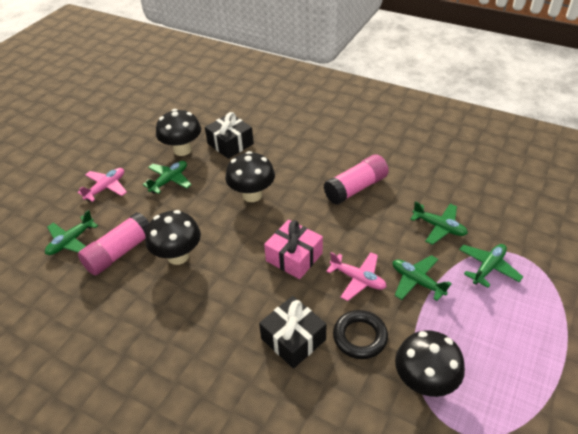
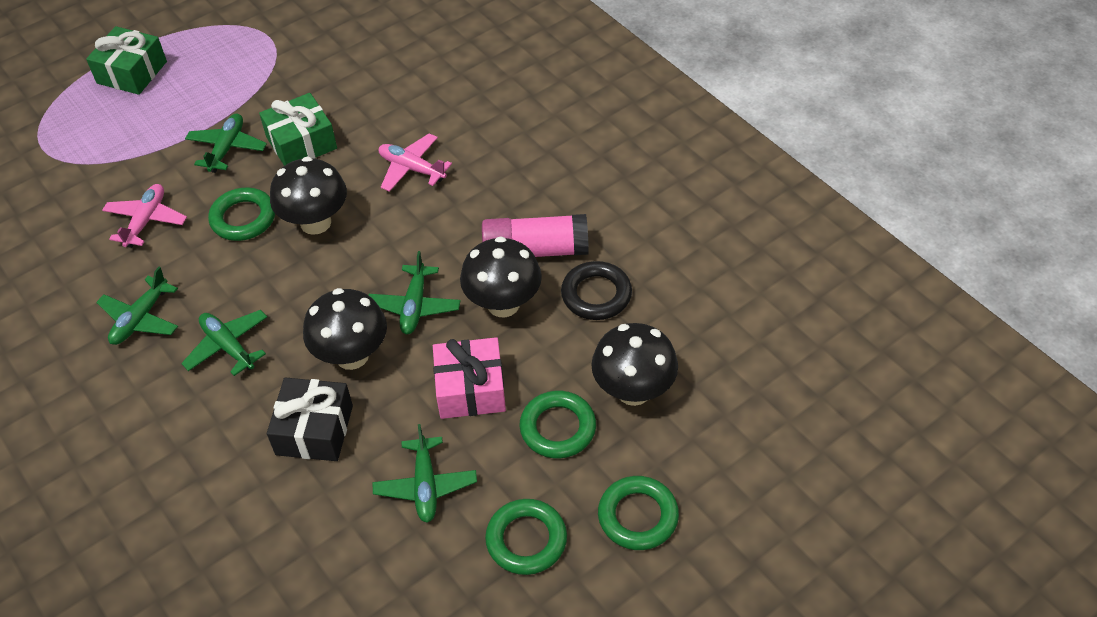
black gift: 2 -> 1
green gift: 0 -> 2
green ring: 0 -> 4
pink glue stick: 2 -> 1

